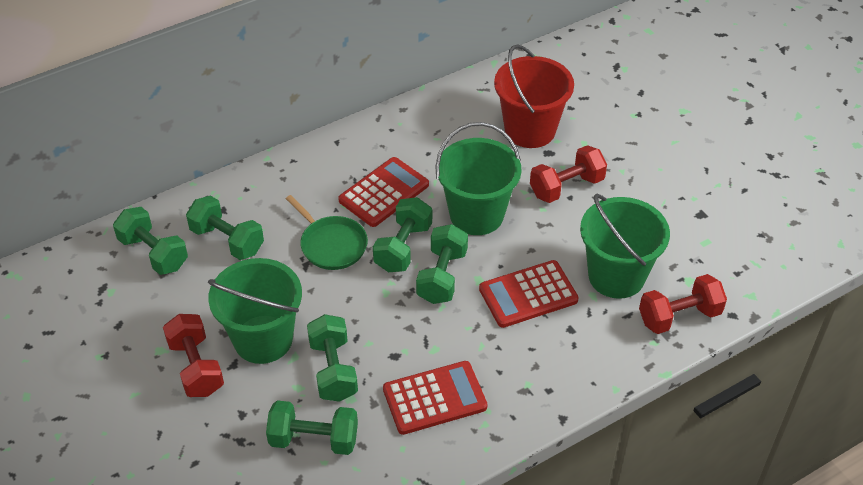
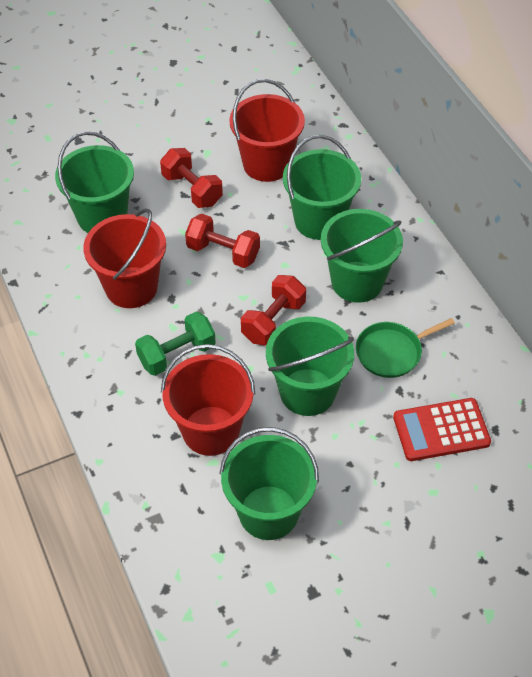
green bucket: 3 -> 5
green dumbbell: 6 -> 1
red bucket: 1 -> 3
red calculator: 3 -> 1

